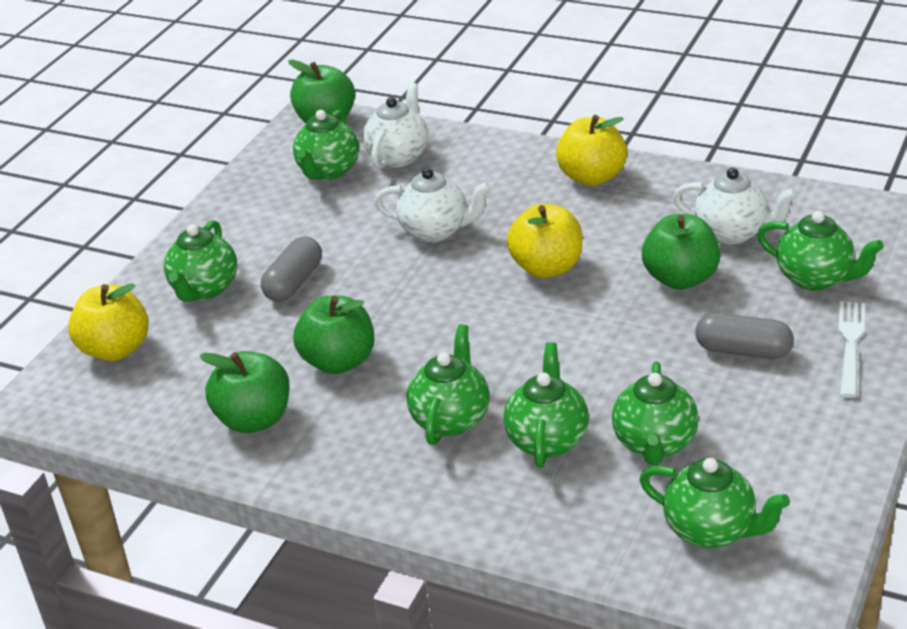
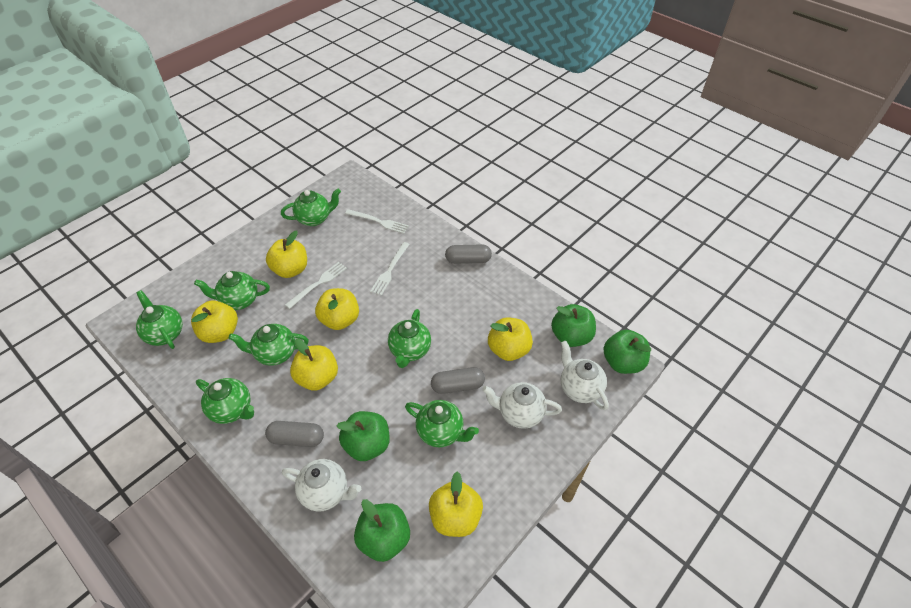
grey capsule: 2 -> 3
white fork: 1 -> 3
yellow apple: 3 -> 6

